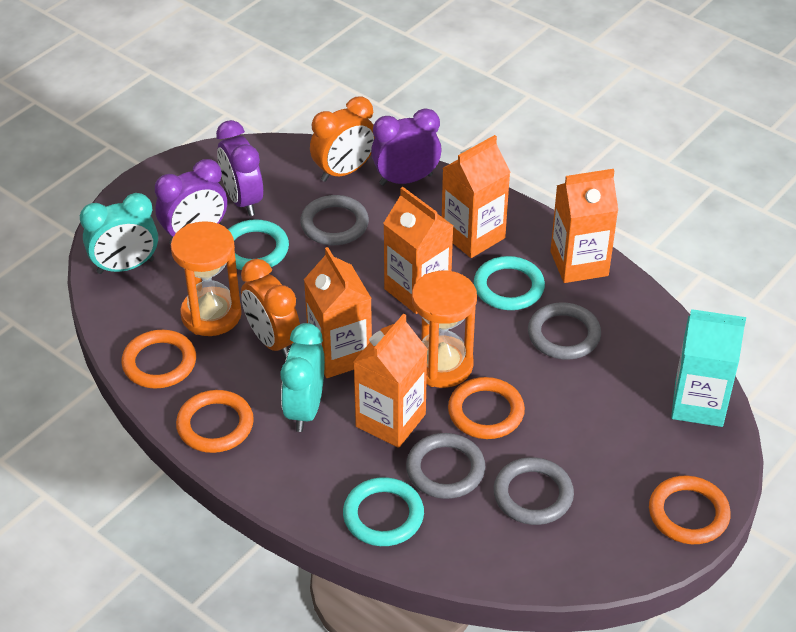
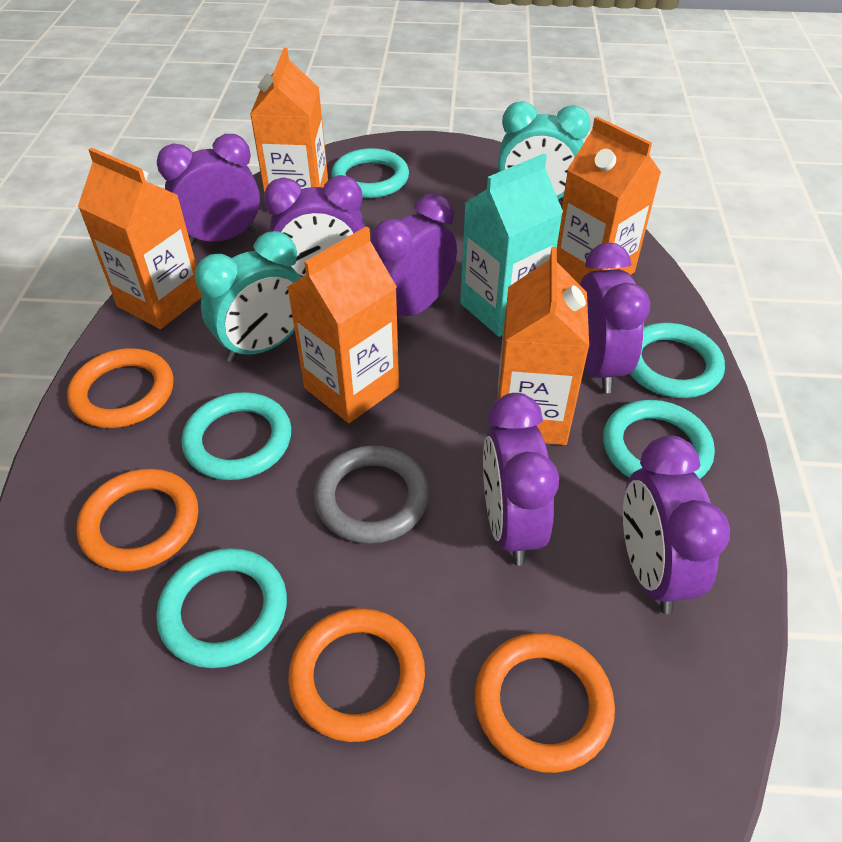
grey ring: 4 -> 1
orange clock: 2 -> 0
orange hourglass: 2 -> 0
purple clock: 3 -> 6
turquoise ring: 3 -> 5

